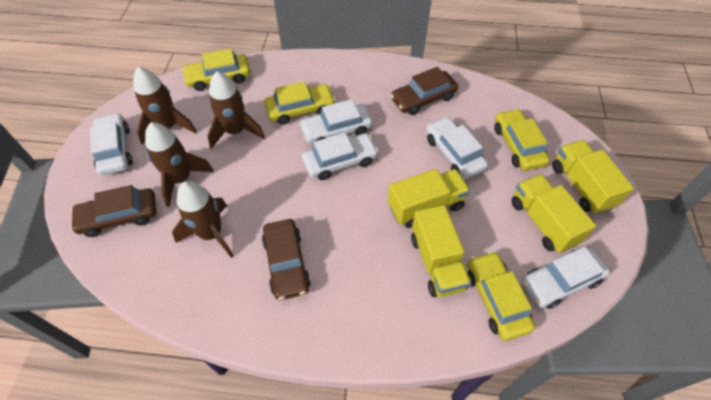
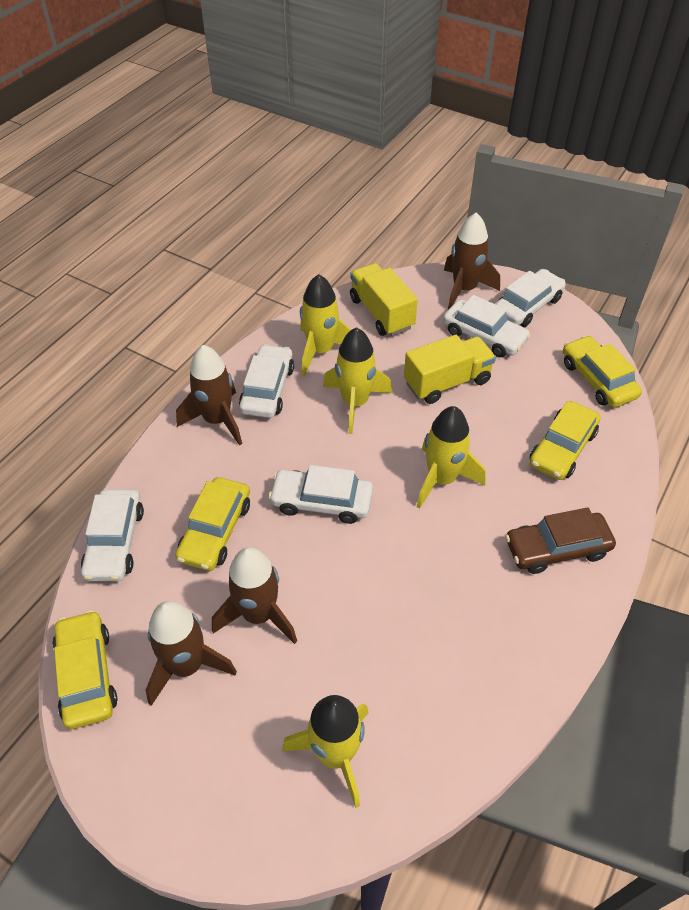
brown car: 3 -> 1
yellow rocket: 0 -> 4
yellow truck: 4 -> 2

